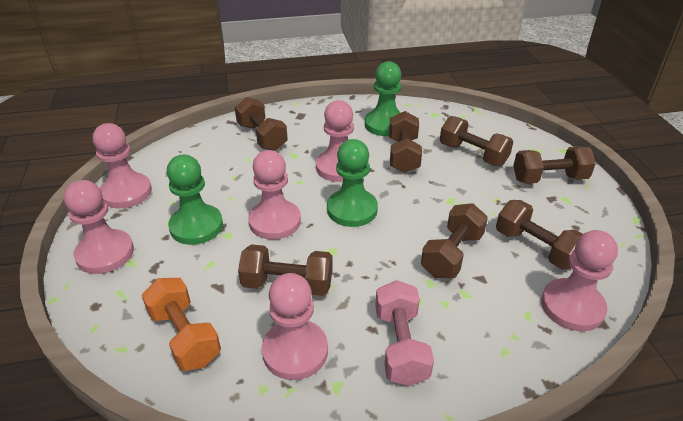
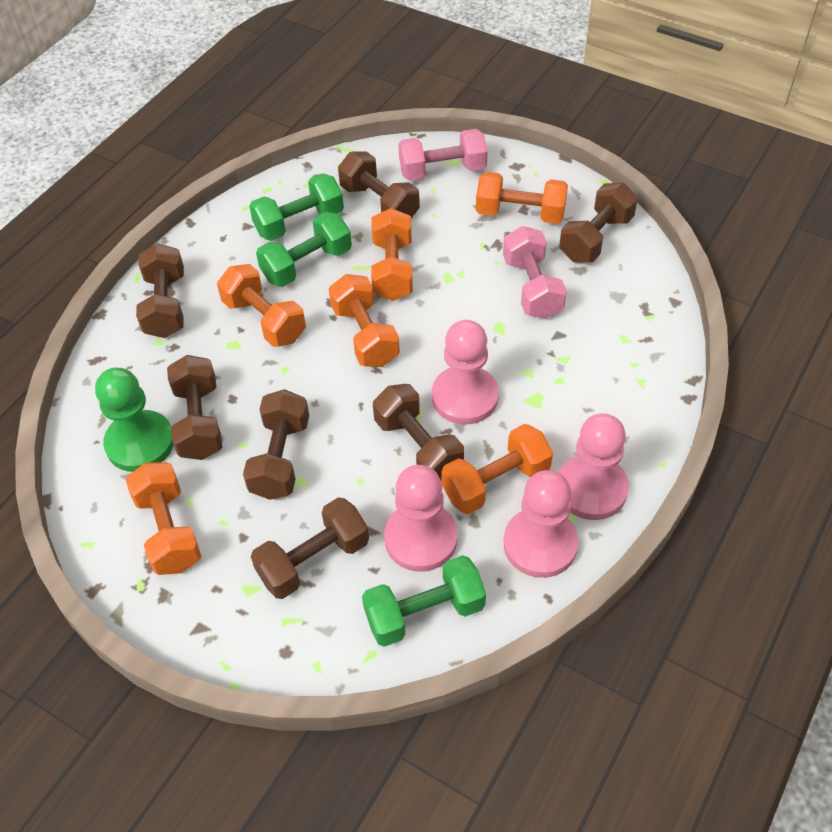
green dumbbell: 0 -> 3
green pawn: 3 -> 1
orange dumbbell: 1 -> 6
pink dumbbell: 1 -> 2
pink pawn: 6 -> 4

